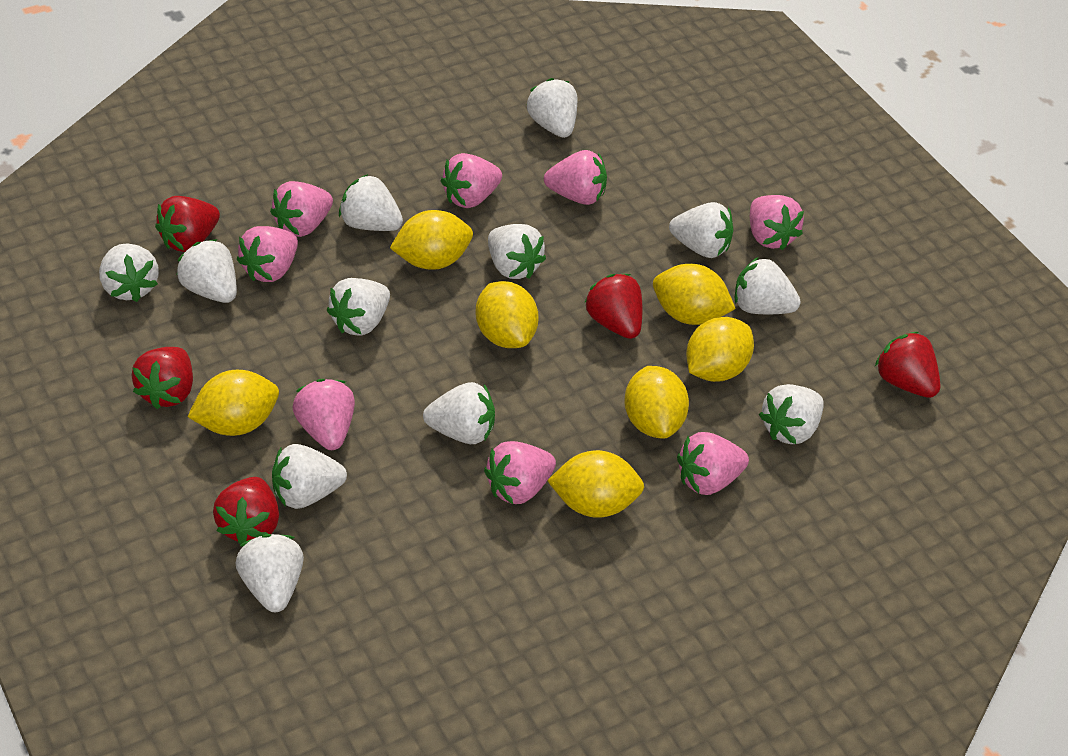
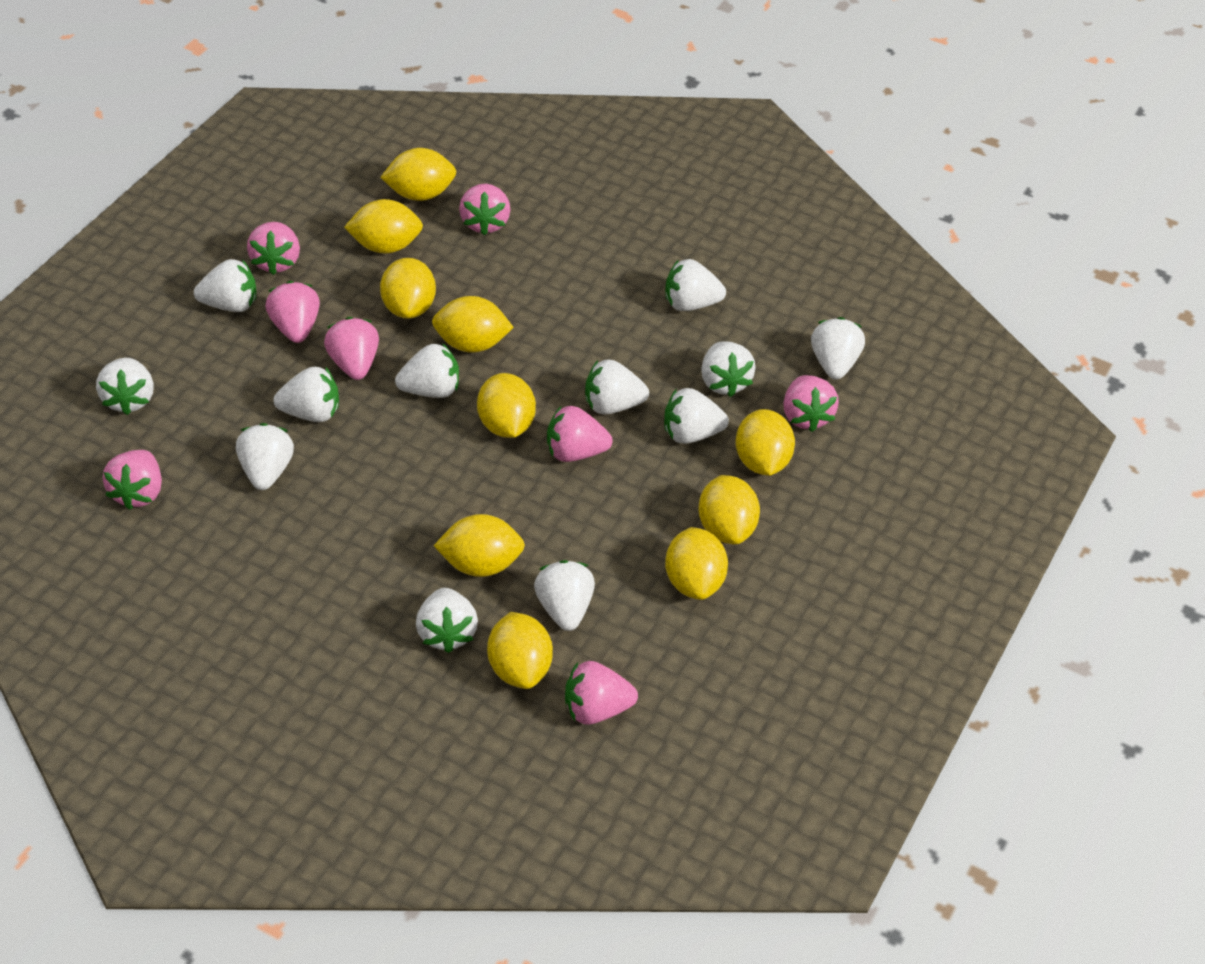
red strawberry: 5 -> 0
yellow lemon: 7 -> 10

